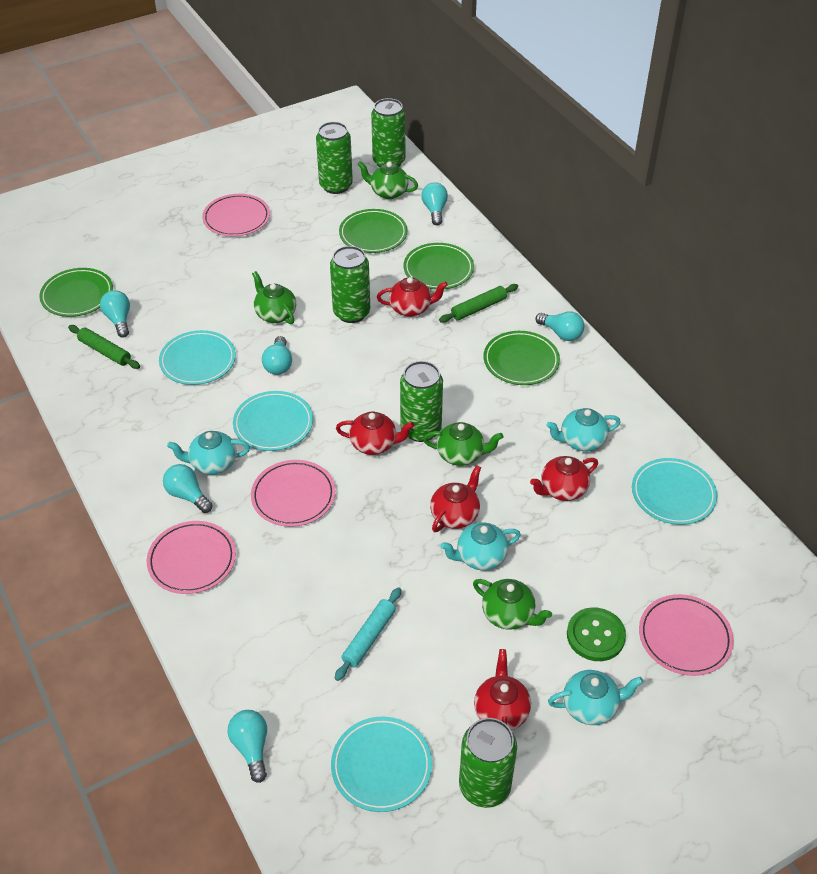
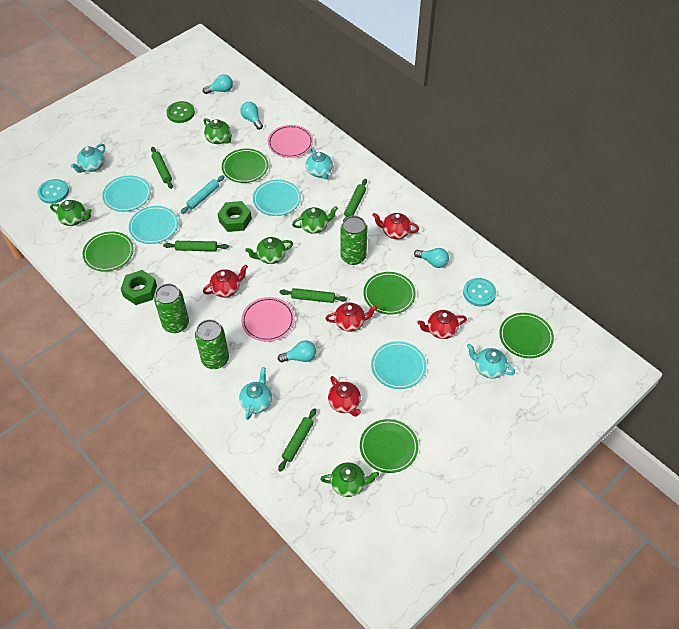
green can: 5 -> 3
green nut: 0 -> 2
green plate: 4 -> 5
green rolling pin: 2 -> 5
green teapot: 4 -> 5
pink plate: 4 -> 2
turquoise button: 0 -> 2
turquoise light bulb: 6 -> 4

